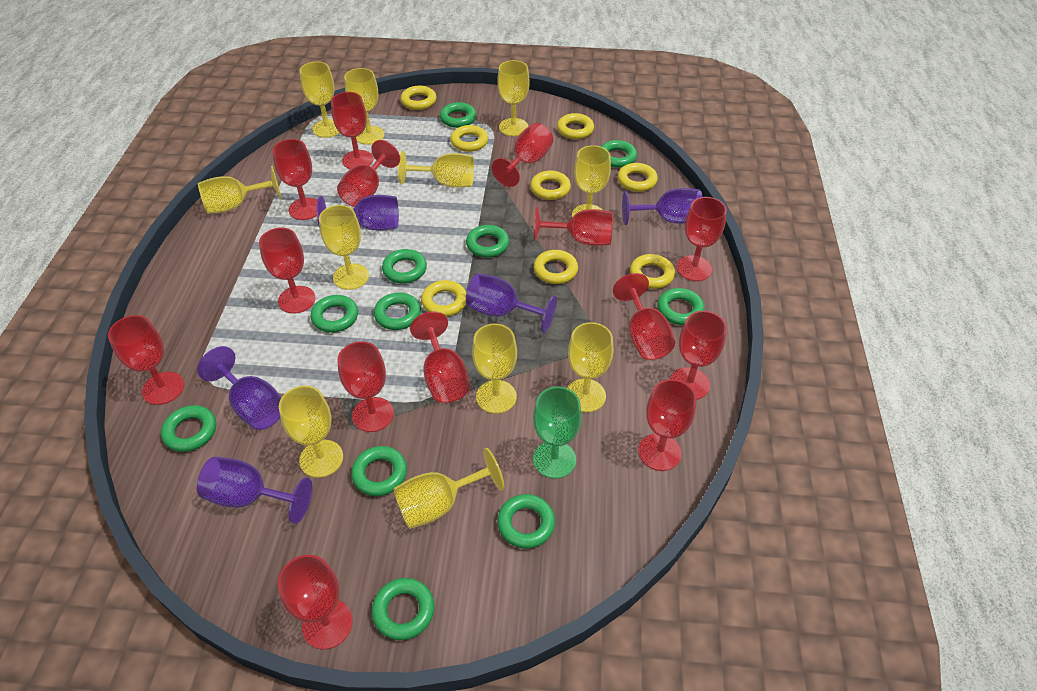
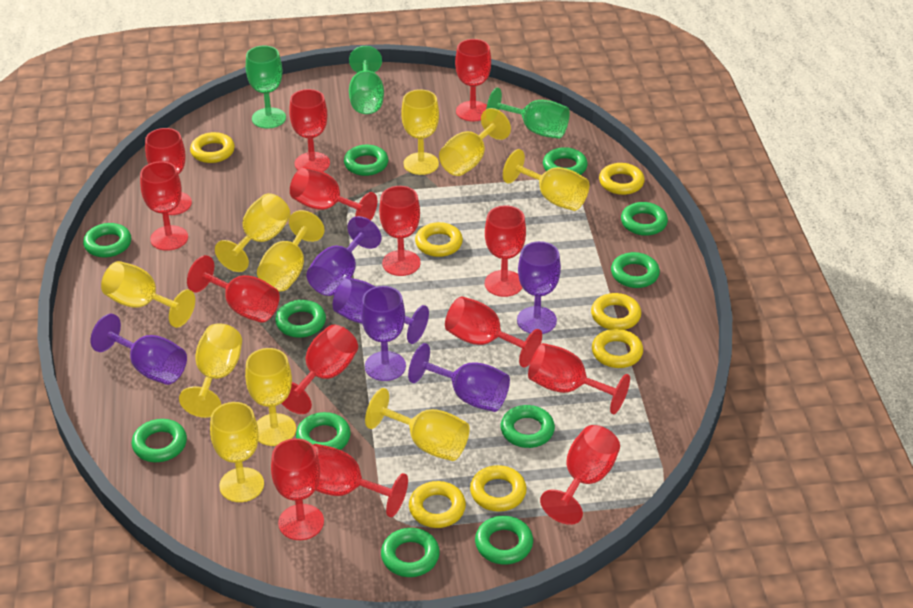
green goblet: 1 -> 3
purple goblet: 5 -> 6
yellow goblet: 11 -> 10
yellow ring: 8 -> 7

